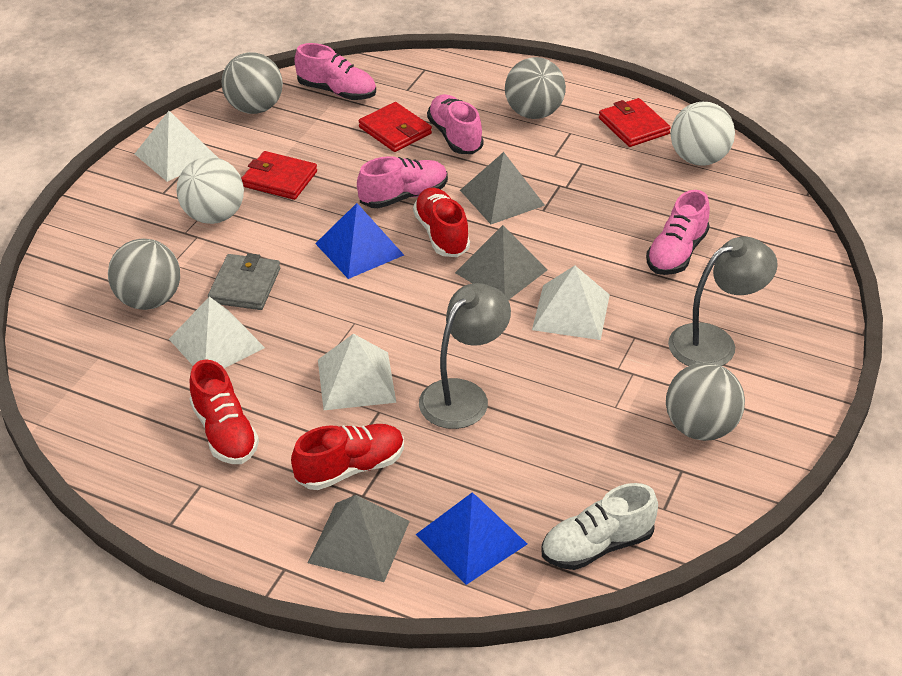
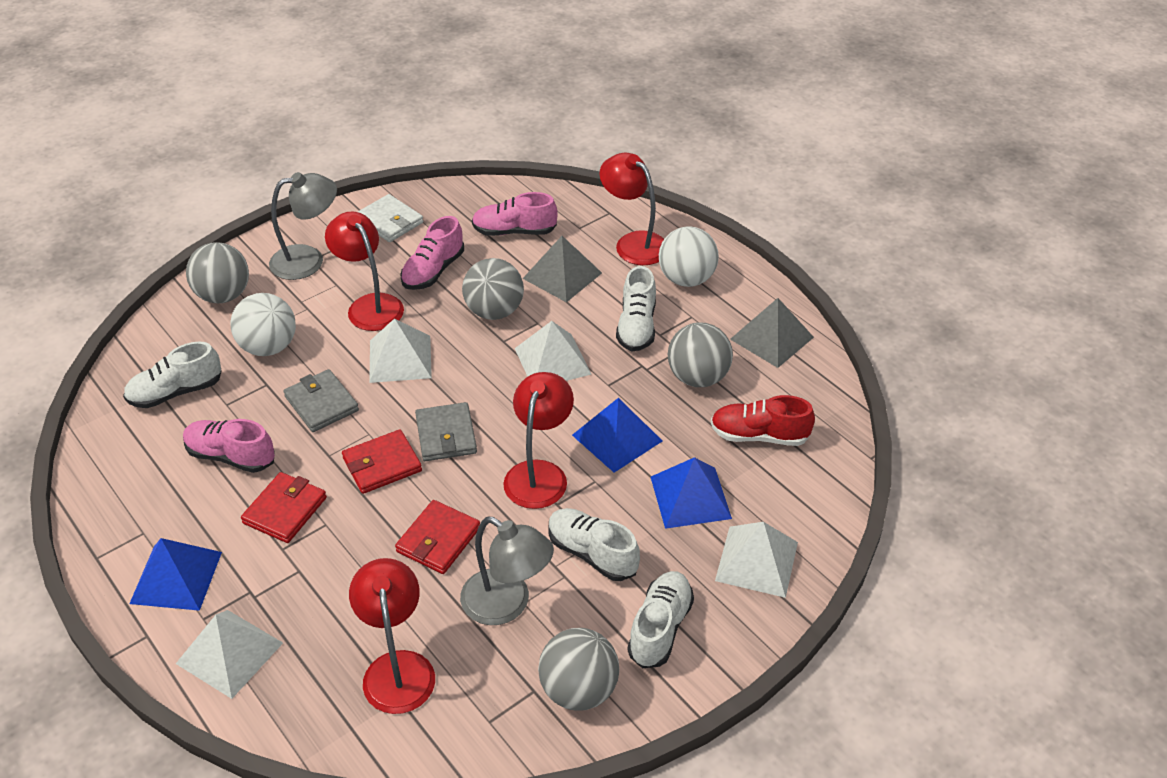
blue pyramid: 2 -> 3
grey pyramid: 3 -> 2
grey wallet: 1 -> 2
pink shoe: 4 -> 3
red lamp: 0 -> 4
red shoe: 3 -> 1
white shoe: 1 -> 4
white wallet: 0 -> 1

